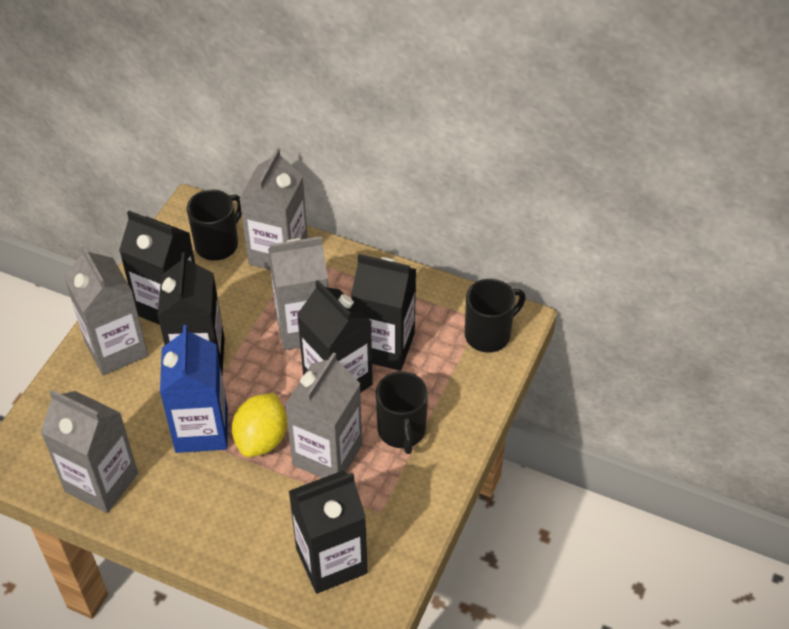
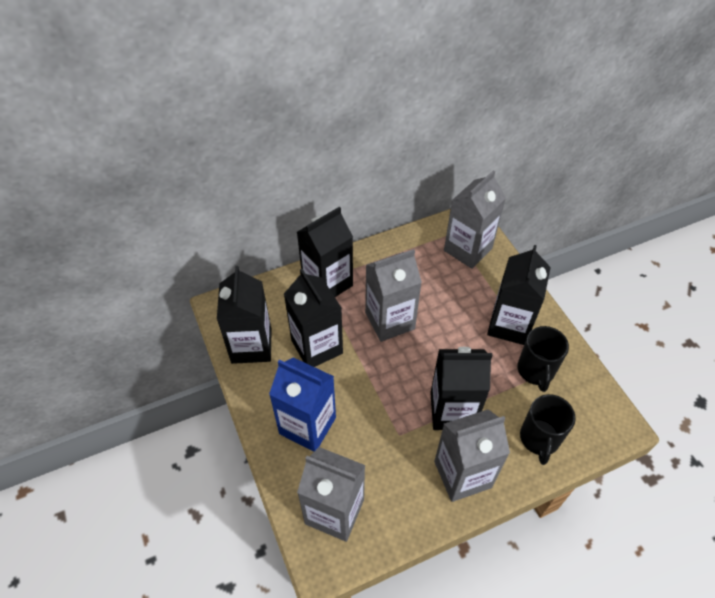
black mug: 3 -> 2
grey carton: 5 -> 4
yellow lemon: 1 -> 0

